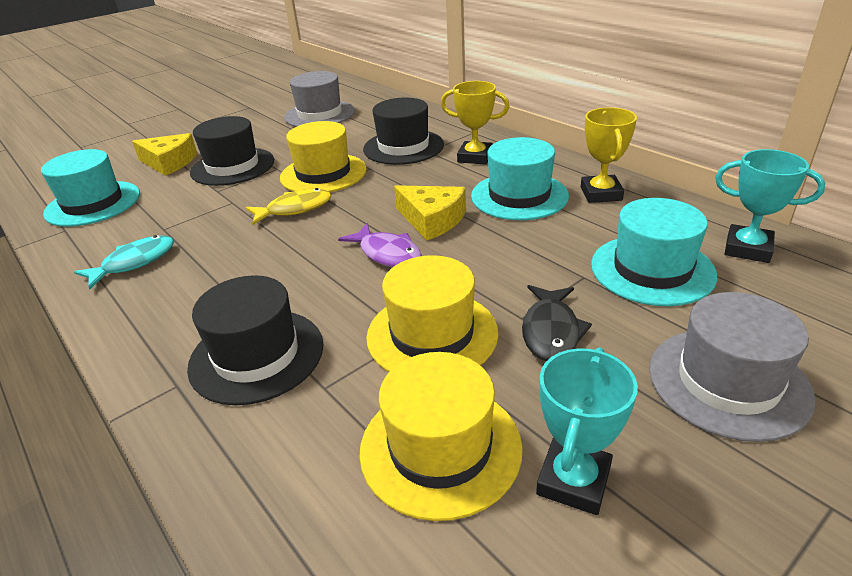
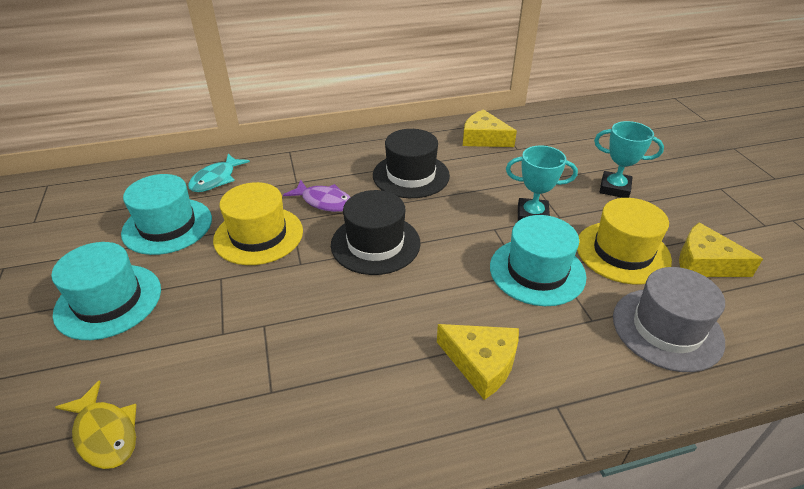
black fish: 1 -> 0
black hat: 3 -> 2
grey hat: 2 -> 1
yellow cheese: 2 -> 3
yellow hat: 3 -> 2
yellow trophy: 2 -> 0

